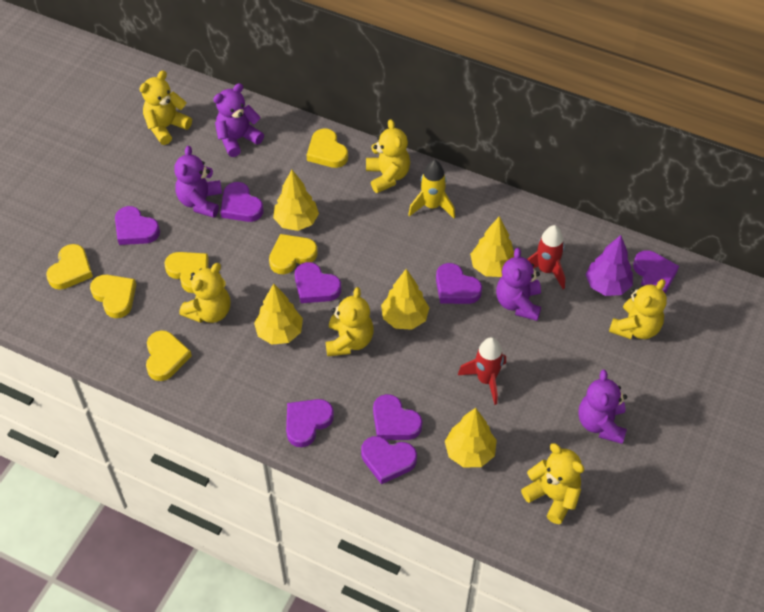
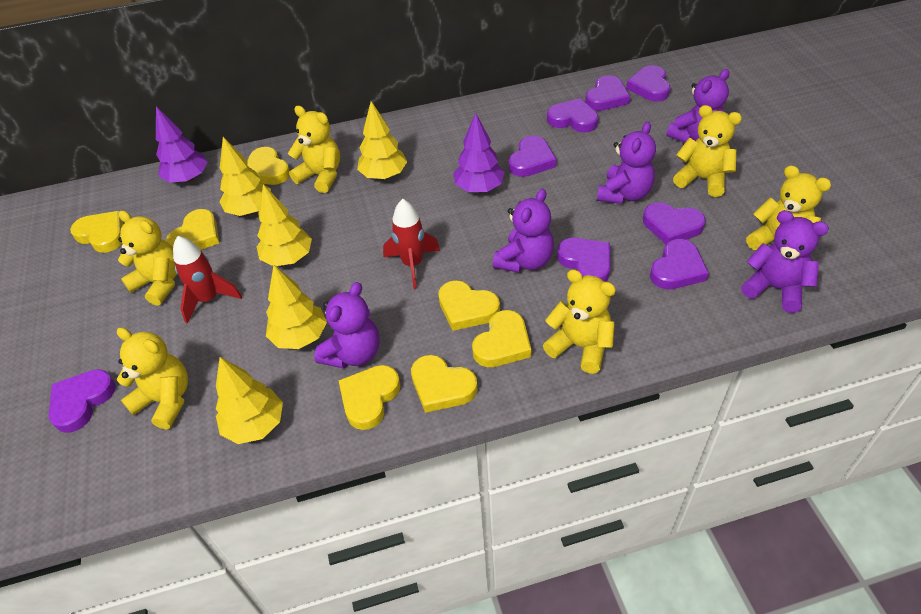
purple teddy bear: 4 -> 5
purple tree: 1 -> 2
yellow heart: 6 -> 7
yellow rocket: 1 -> 0

